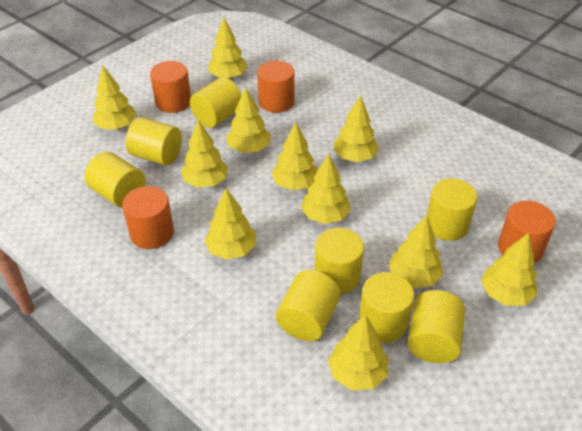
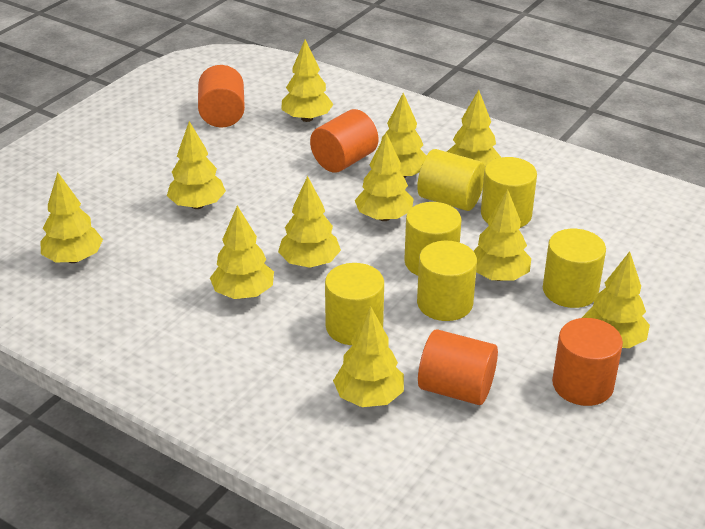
yellow cylinder: 8 -> 6

